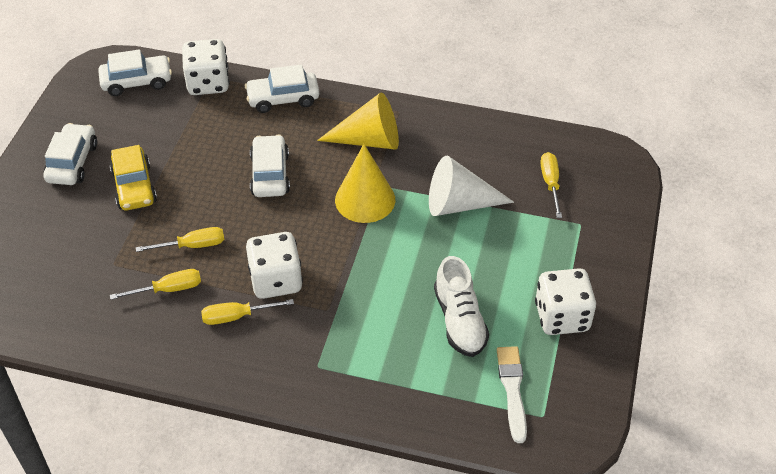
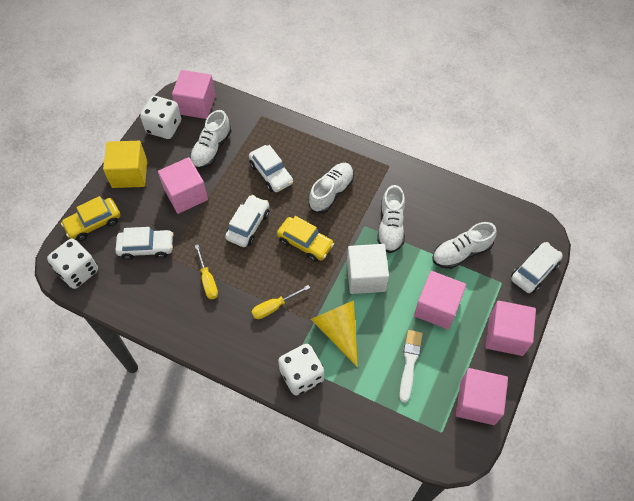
pink cube: 0 -> 5
white cone: 1 -> 0
white cube: 0 -> 1
white shoe: 1 -> 4
yellow car: 1 -> 2
yellow cone: 2 -> 1
yellow cube: 0 -> 1
yellow screwdriver: 4 -> 2

